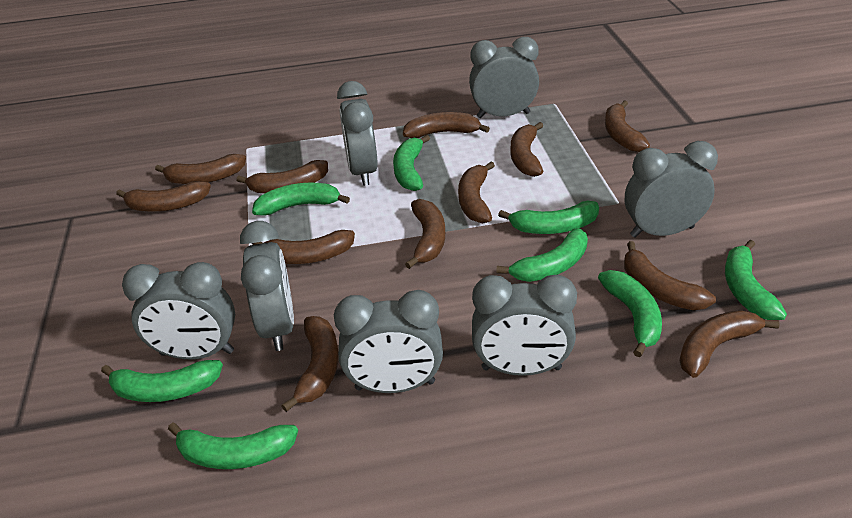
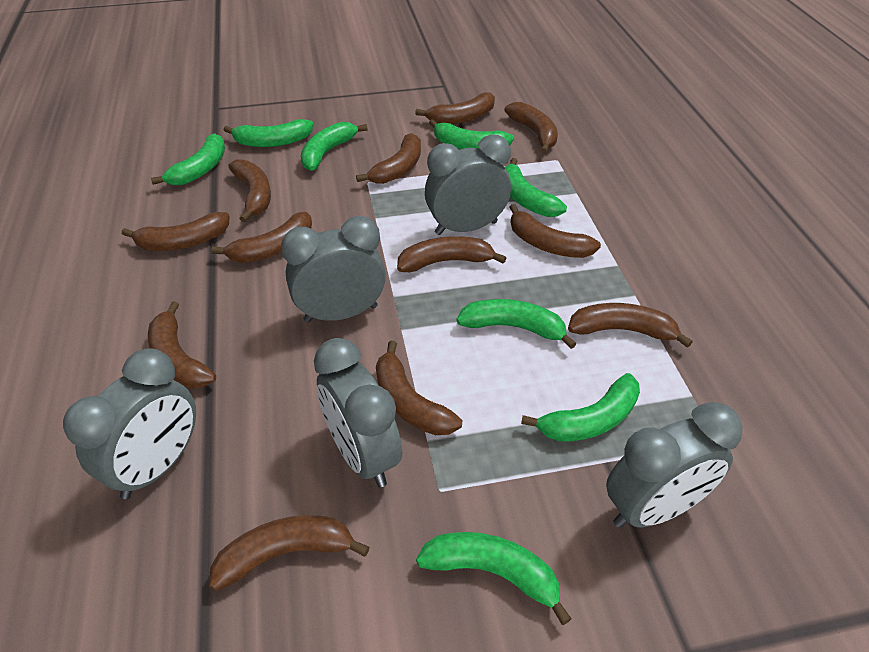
grey clock: 7 -> 5

